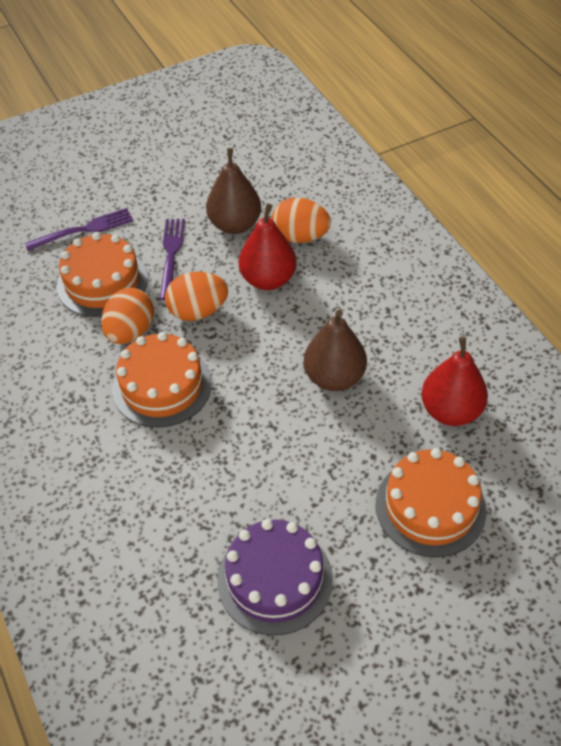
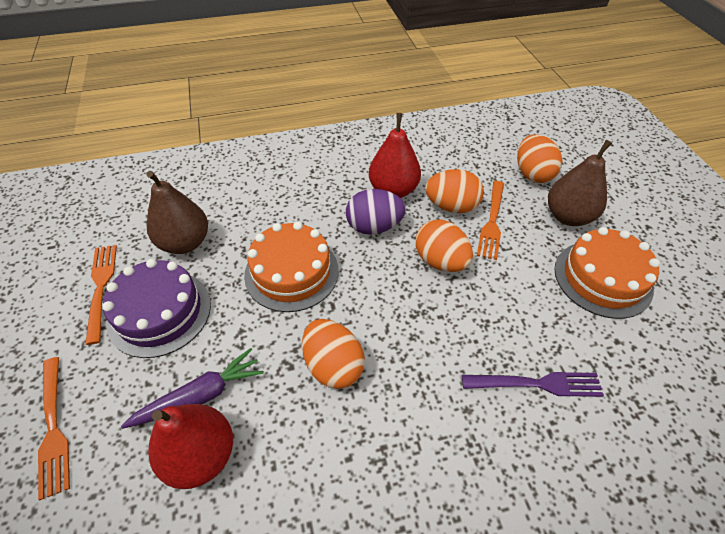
orange cake: 3 -> 2
orange egg: 3 -> 4
orange fork: 0 -> 3
purple carrot: 0 -> 1
purple egg: 0 -> 1
purple fork: 2 -> 1

